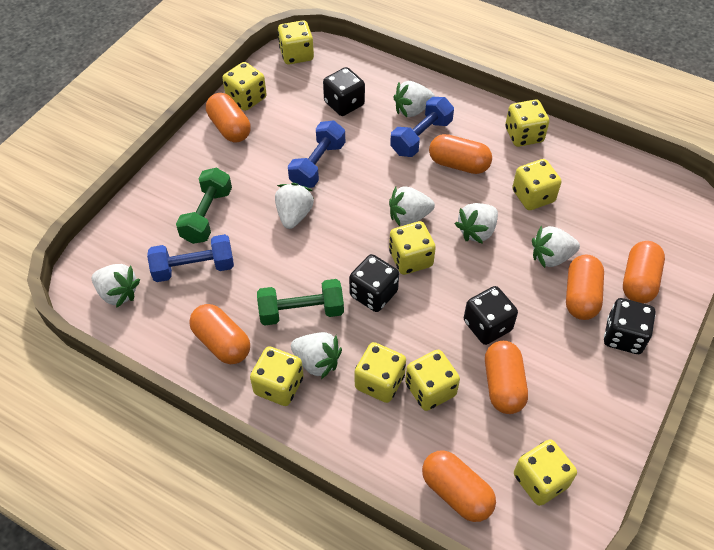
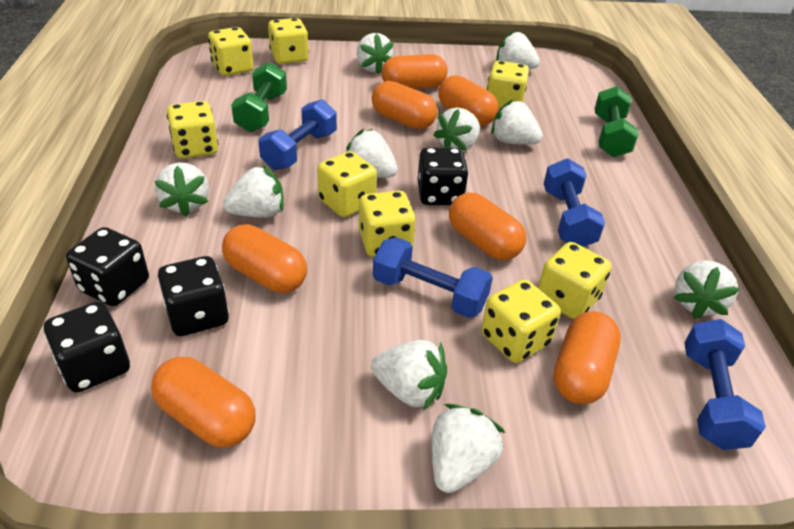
blue dumbbell: 3 -> 4
white strawberry: 7 -> 10
yellow dice: 9 -> 8

